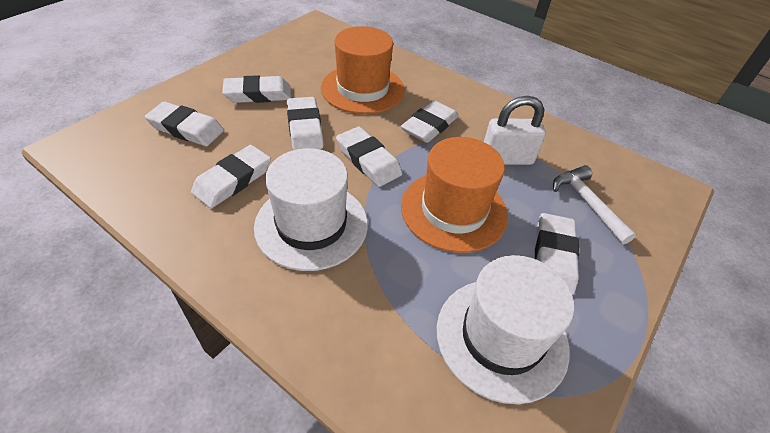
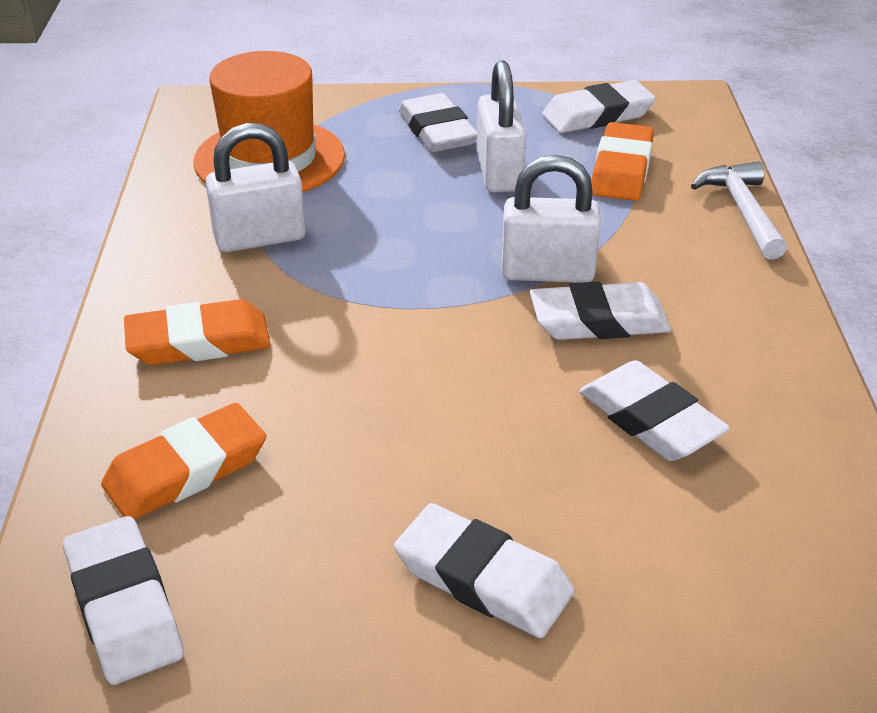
orange eraser: 0 -> 3
orange hat: 2 -> 1
white eraser: 7 -> 6
white hat: 2 -> 0
white padlock: 1 -> 3

